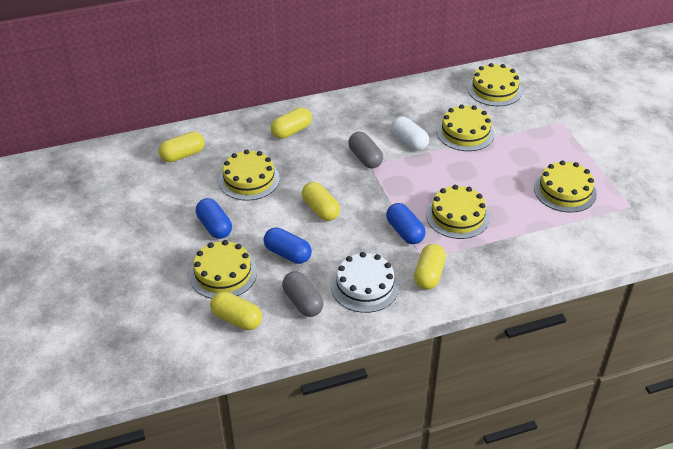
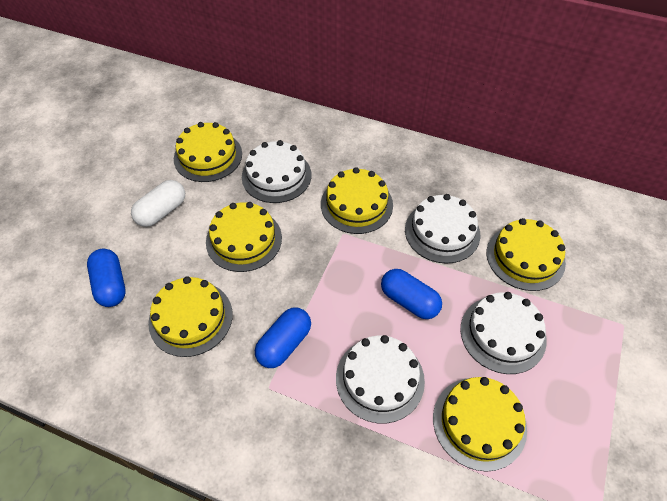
grey capsule: 2 -> 0
white cake: 1 -> 4
yellow capsule: 5 -> 0

